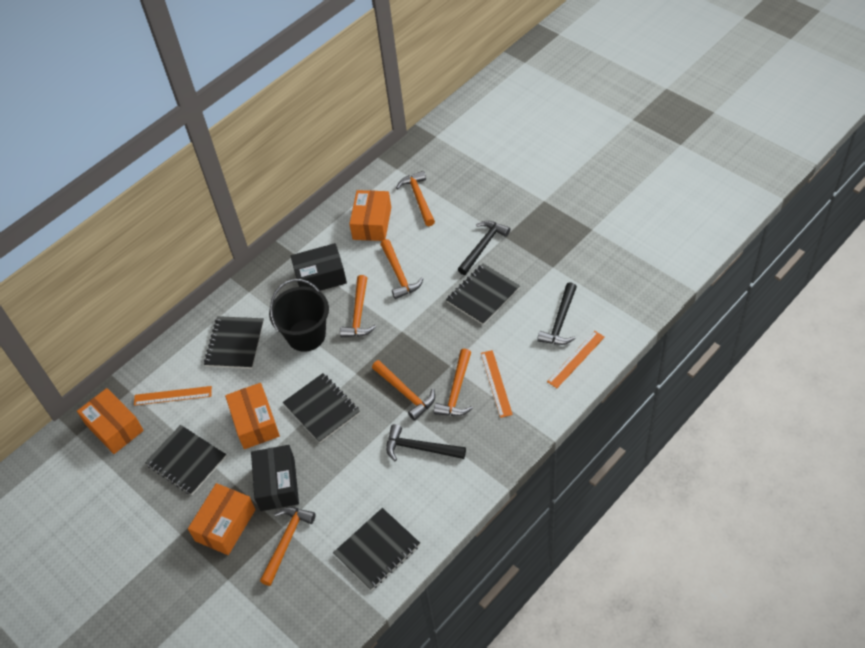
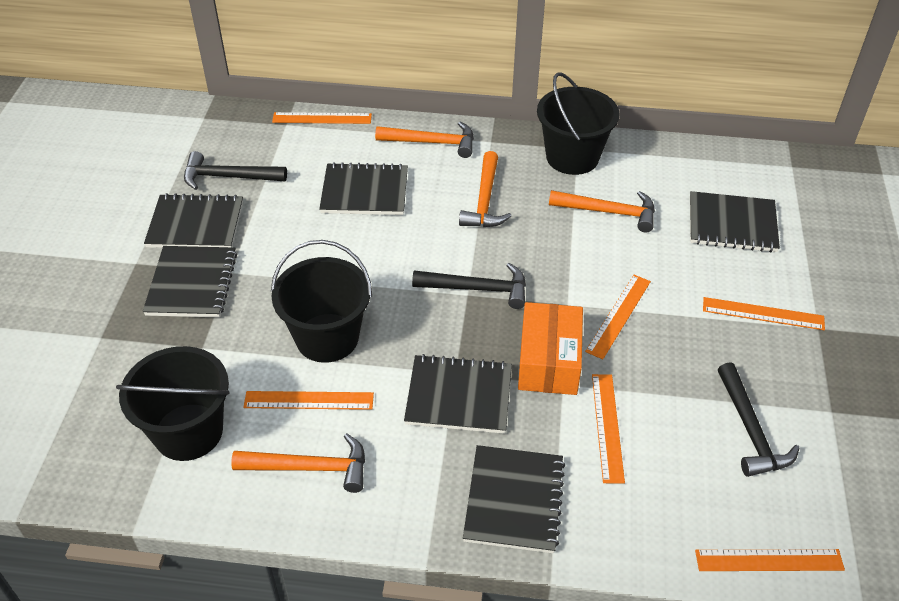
black box: 2 -> 0
black bucket: 1 -> 3
black notebook: 5 -> 6
orange box: 4 -> 1
orange hammer: 6 -> 4
orange ruler: 3 -> 6

